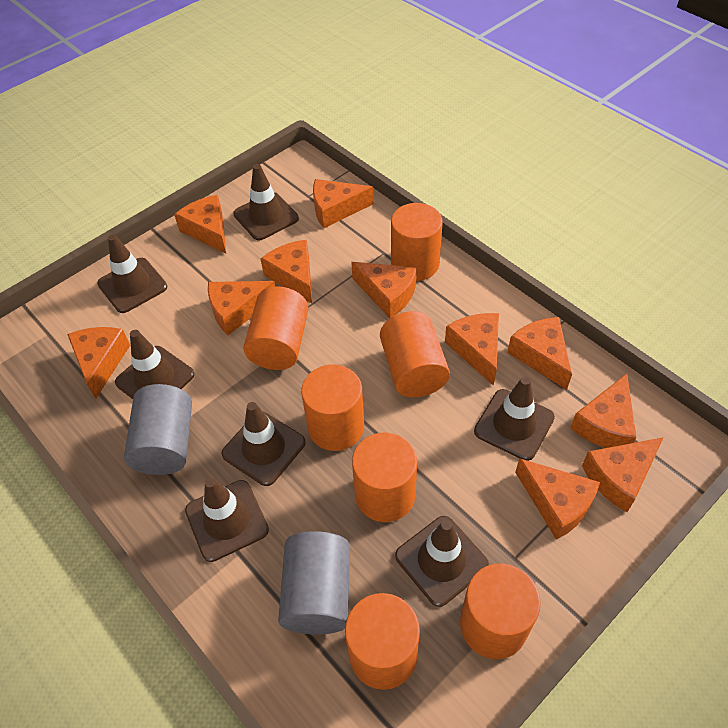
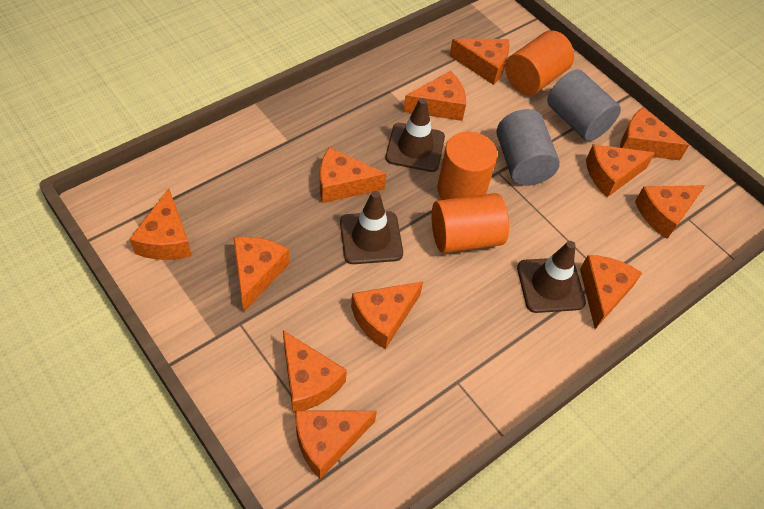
brown traffic cone: 7 -> 3
orange cheese: 11 -> 12
orange cylinder: 7 -> 3

